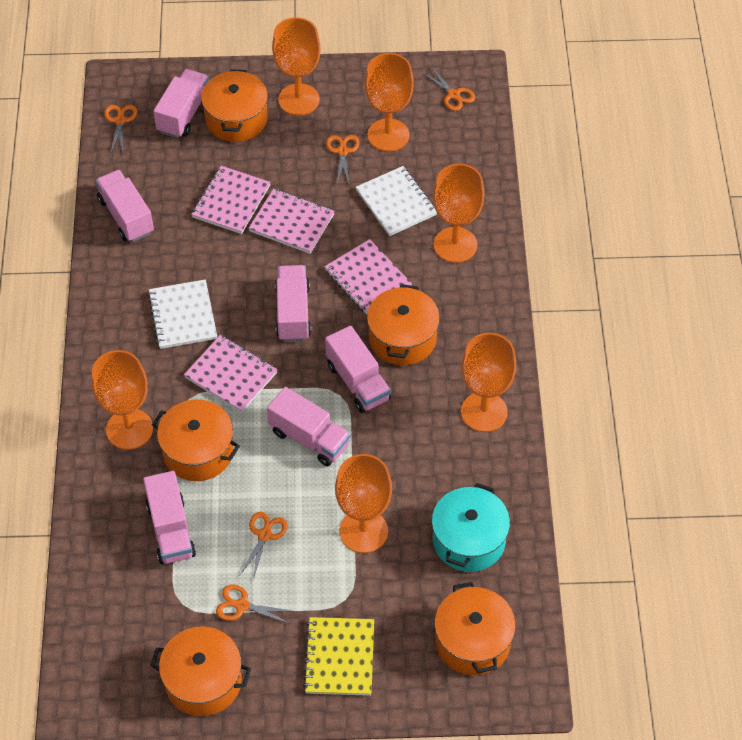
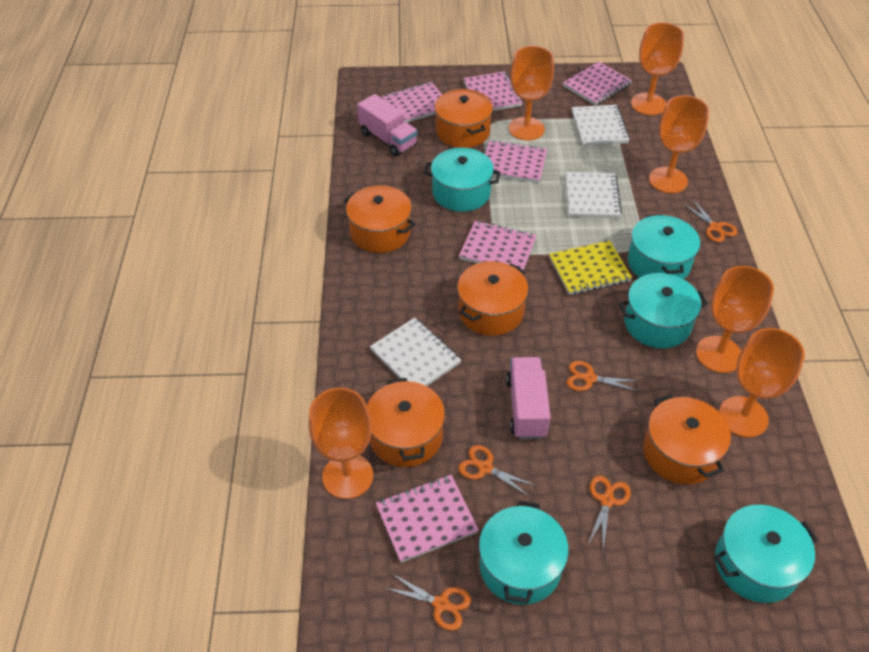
pink notebook: 4 -> 6
pink truck: 6 -> 2
turquoise pot: 1 -> 5
white notebook: 2 -> 3

